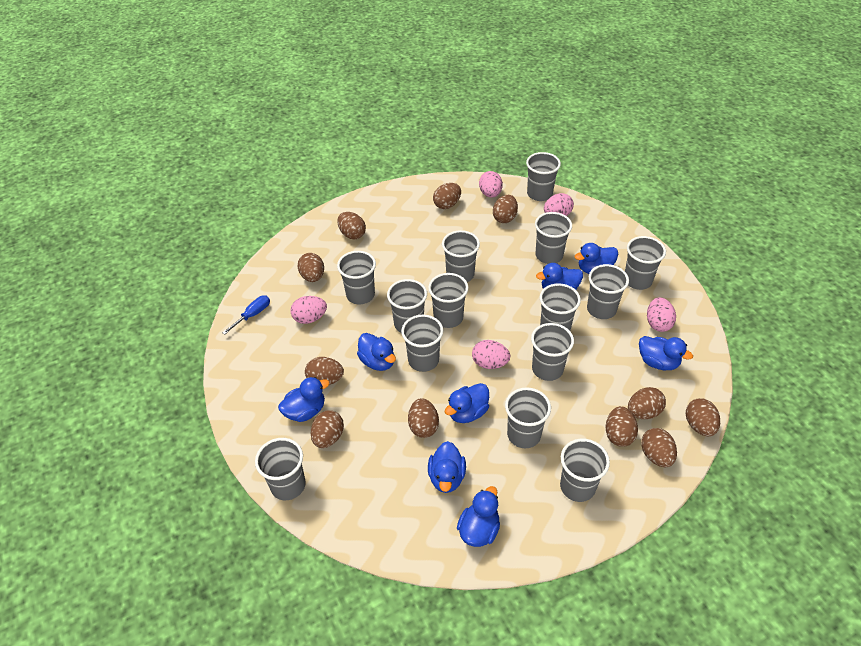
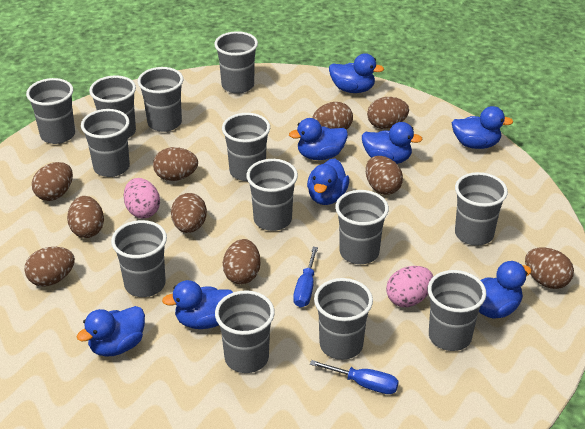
blue screwdriver: 1 -> 2
brown egg: 11 -> 10
grey cup: 14 -> 13
pink egg: 5 -> 2

